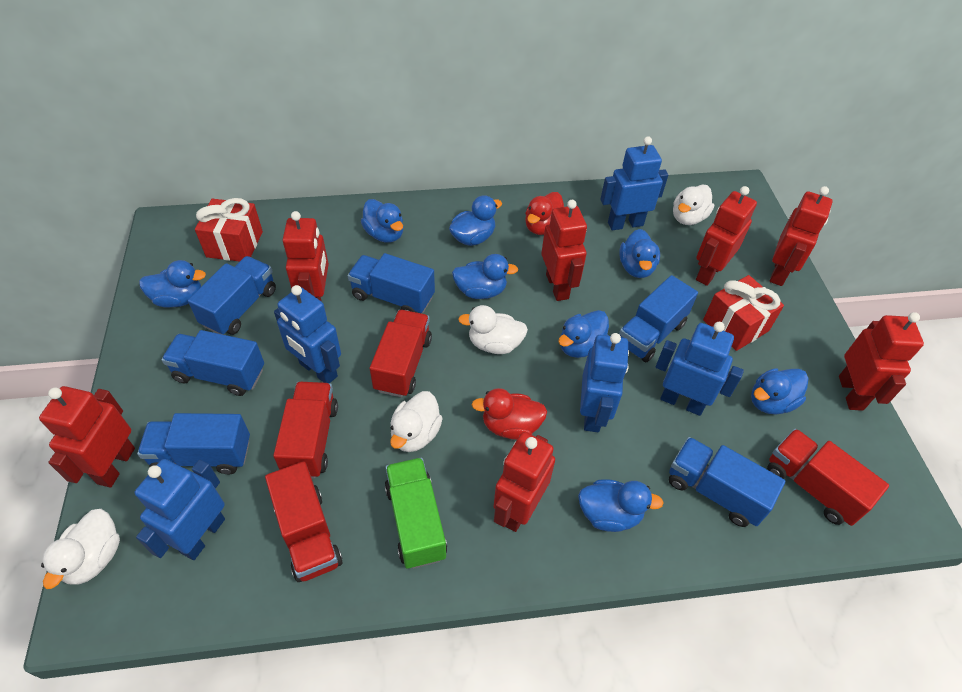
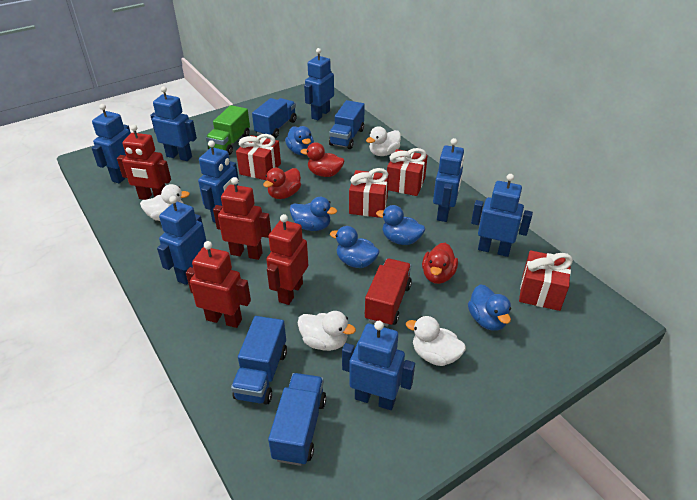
blue duck: 8 -> 5
blue robot: 5 -> 8
blue truck: 6 -> 4
red duck: 2 -> 3
red gift: 2 -> 4
red robot: 7 -> 4
red truck: 4 -> 1

